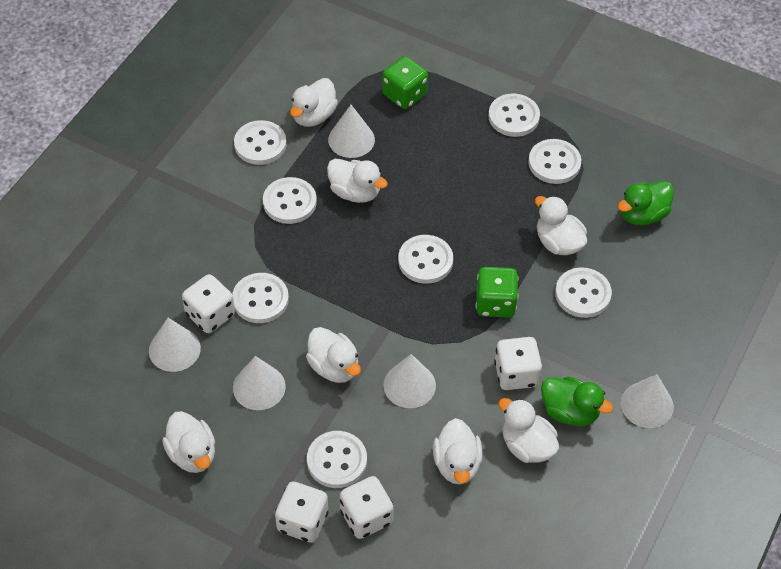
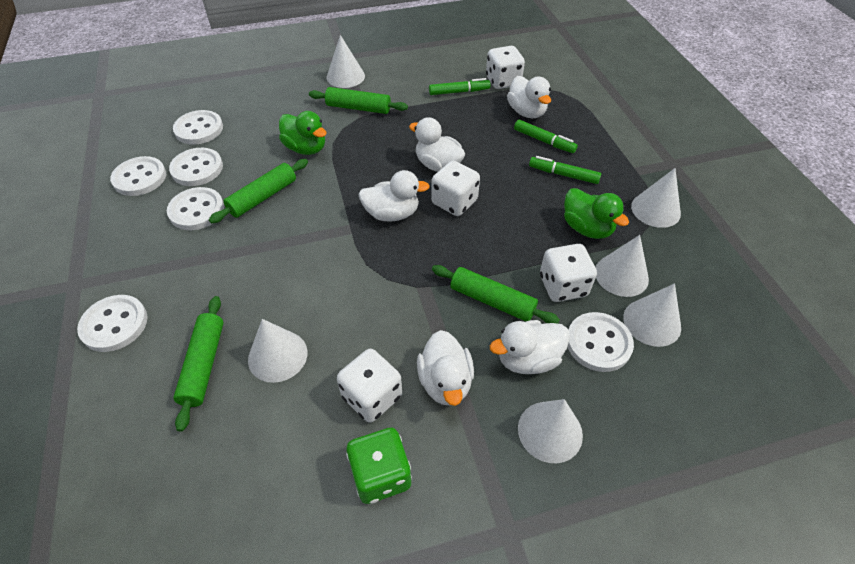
green dice: 2 -> 1
green marker: 0 -> 3
green rolling pin: 0 -> 4
white button: 8 -> 6
white cone: 5 -> 6
white duck: 7 -> 5

